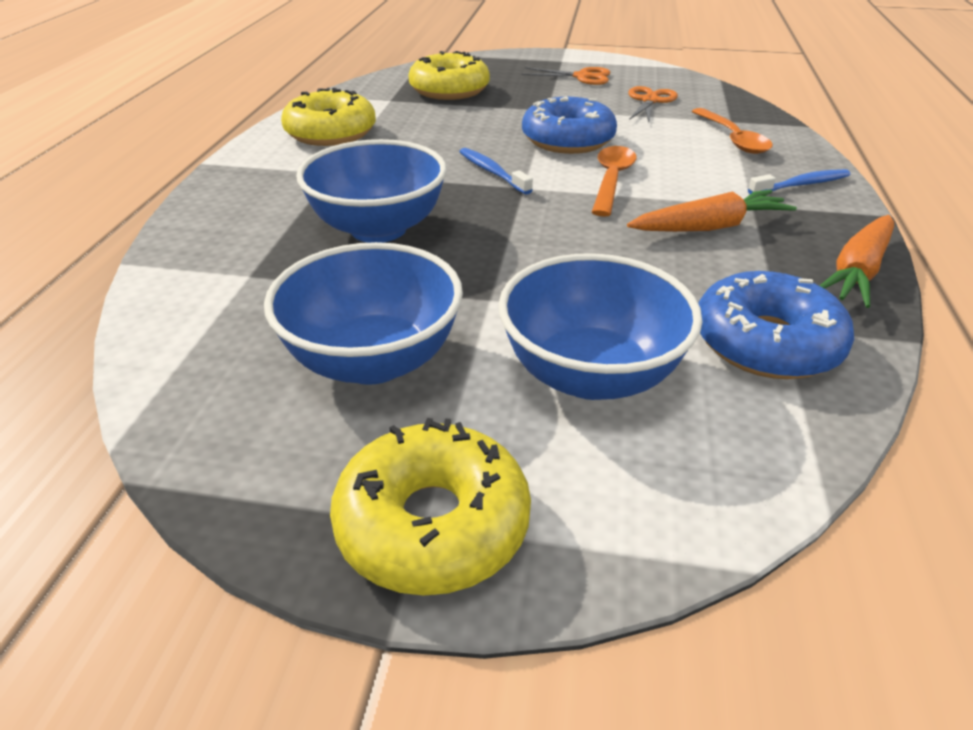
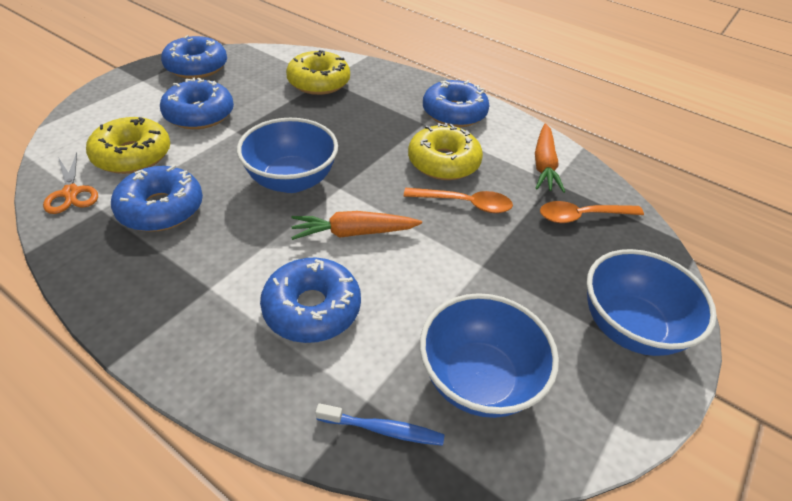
blue donut: 2 -> 5
blue toothbrush: 2 -> 1
orange scissors: 2 -> 1

